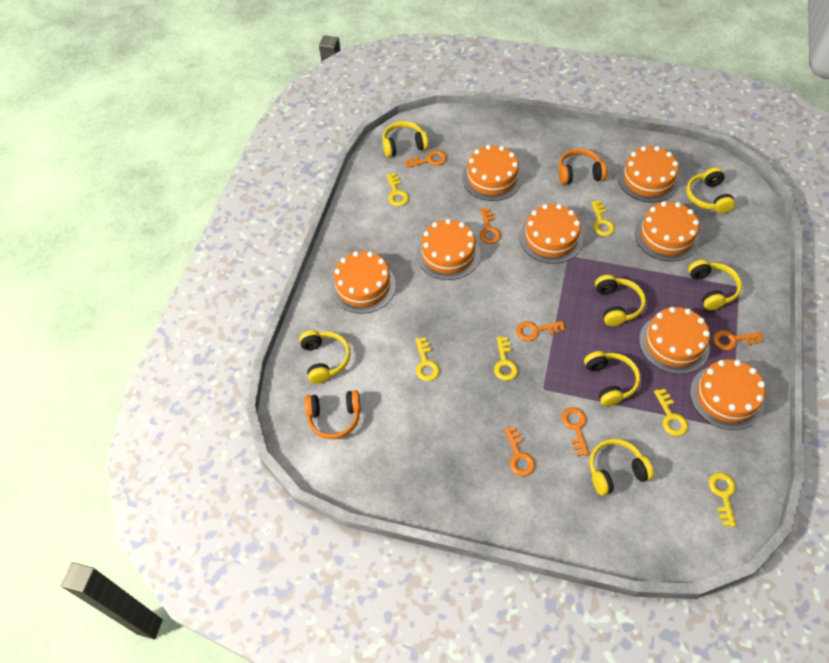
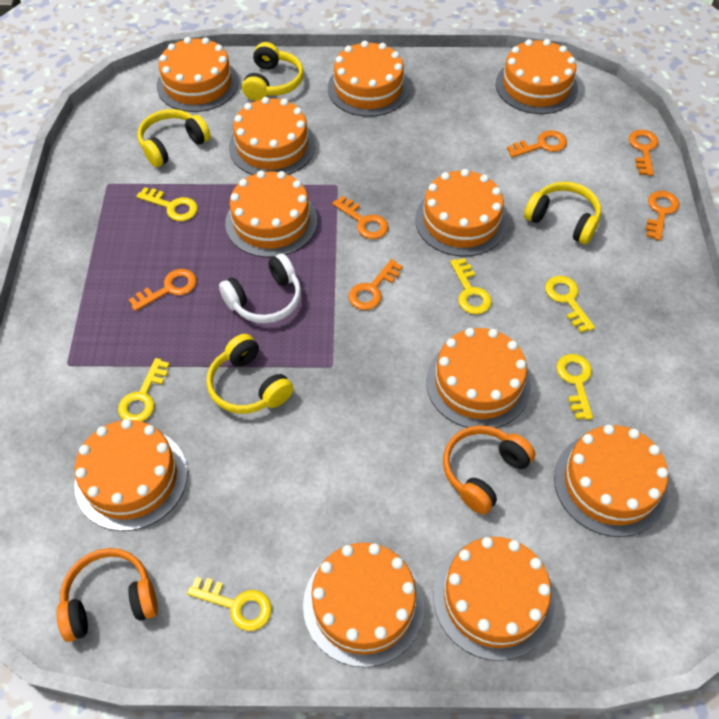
orange cake: 8 -> 11
white headphones: 0 -> 1
yellow headphones: 7 -> 4

